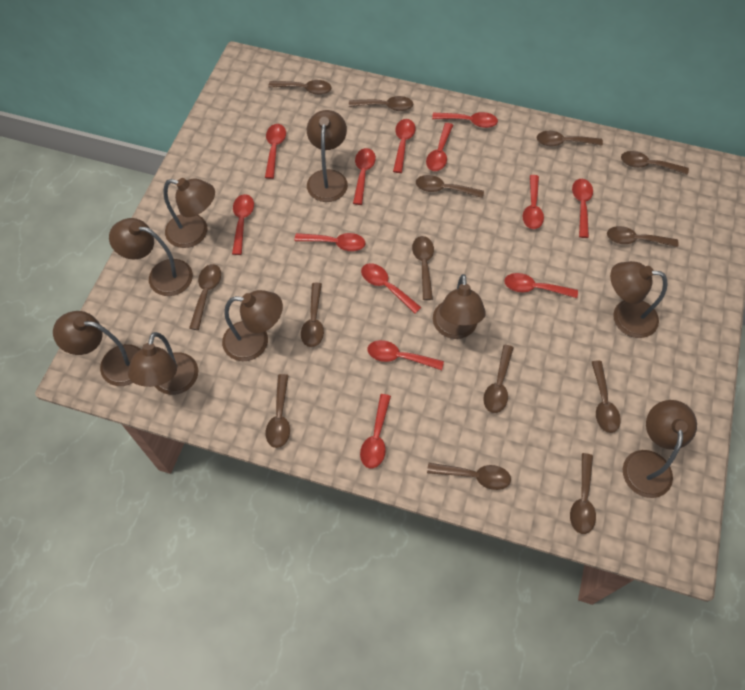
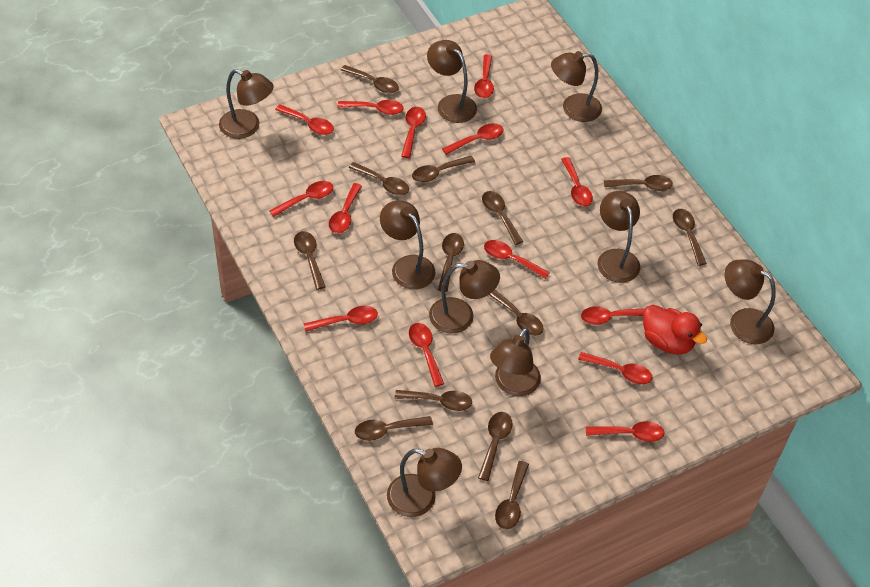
brown spoon: 14 -> 13
red duck: 0 -> 1
red spoon: 13 -> 14

